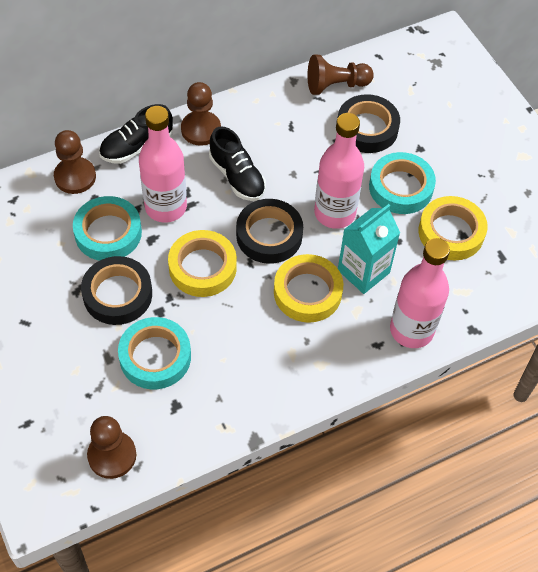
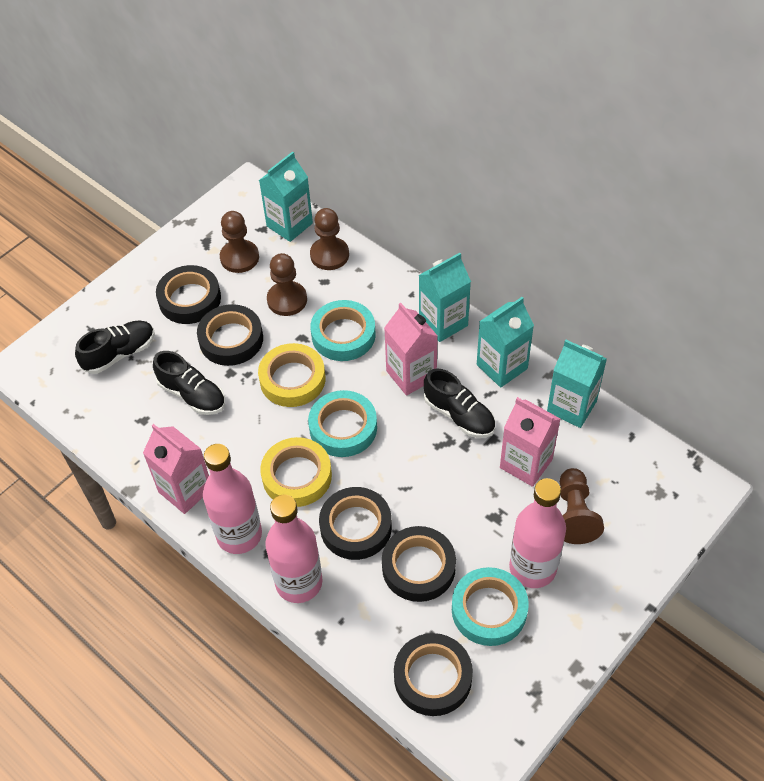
black shoe: 2 -> 3
black tape: 3 -> 5
pink carton: 0 -> 3
turquoise carton: 1 -> 4
yellow tape: 3 -> 2

